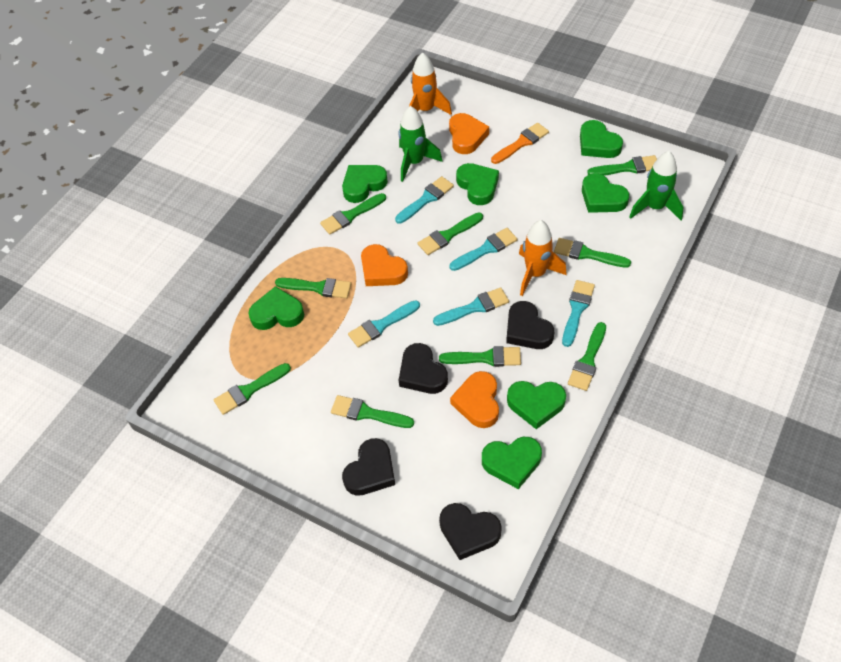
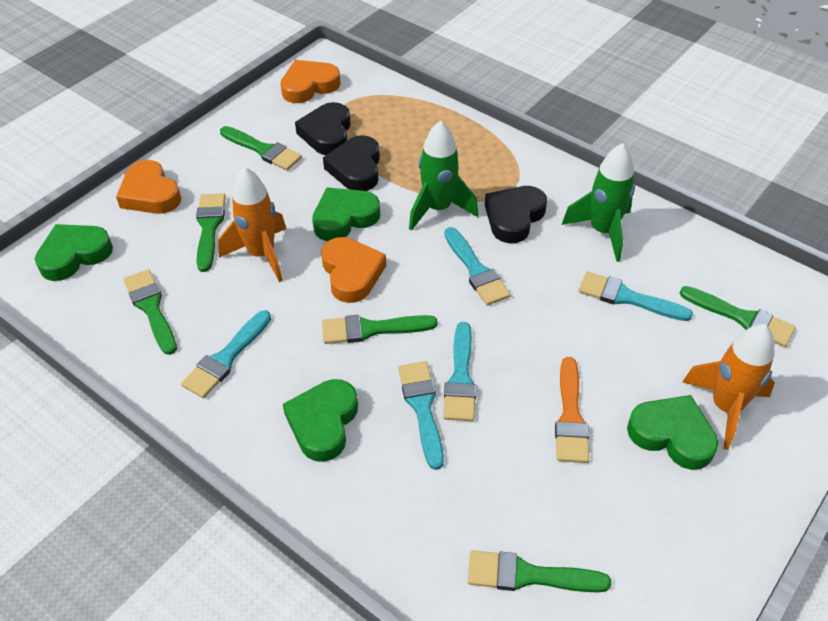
black heart: 4 -> 3
green brush: 9 -> 6
green heart: 7 -> 4

